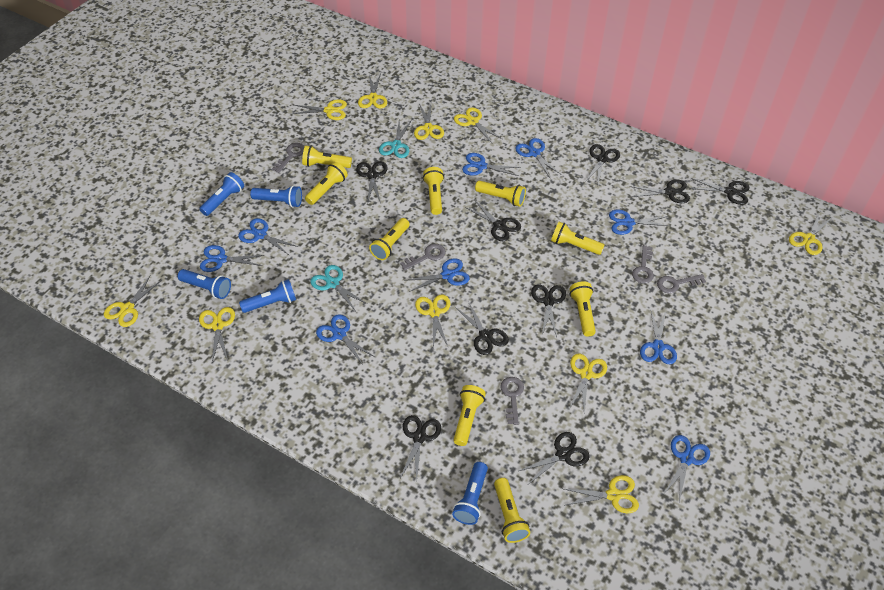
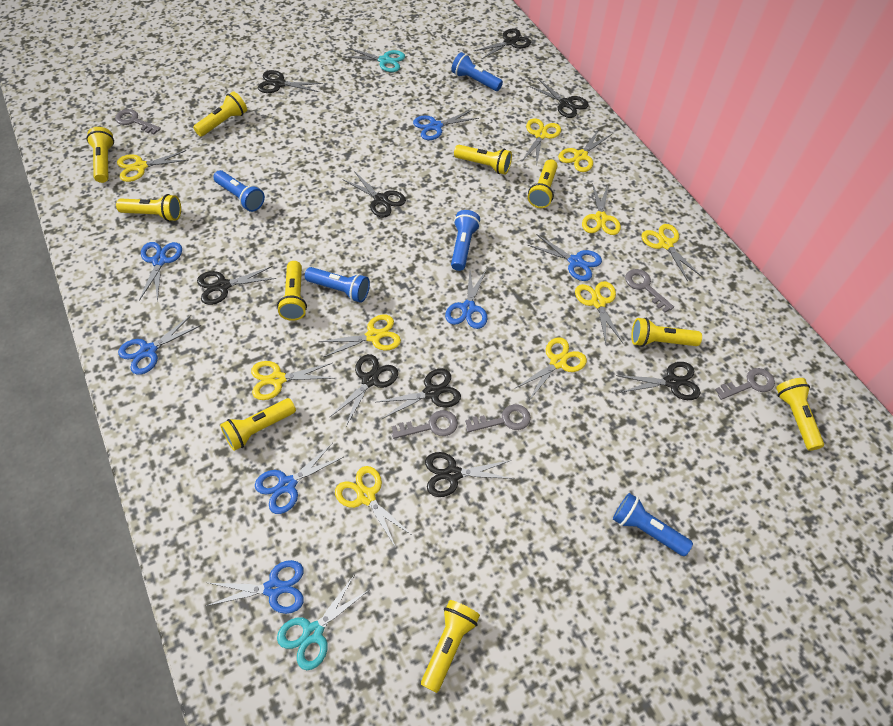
blue scissors: 9 -> 7
yellow flashlight: 9 -> 10

